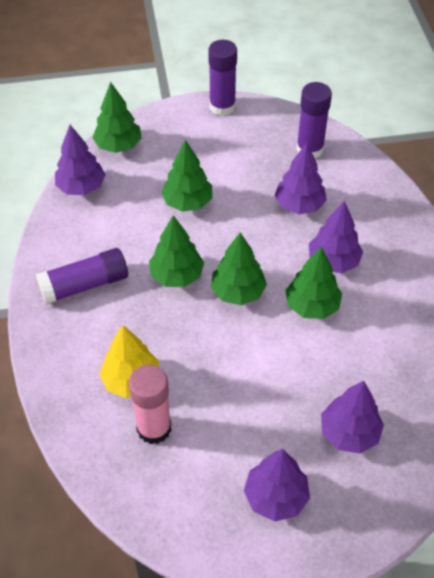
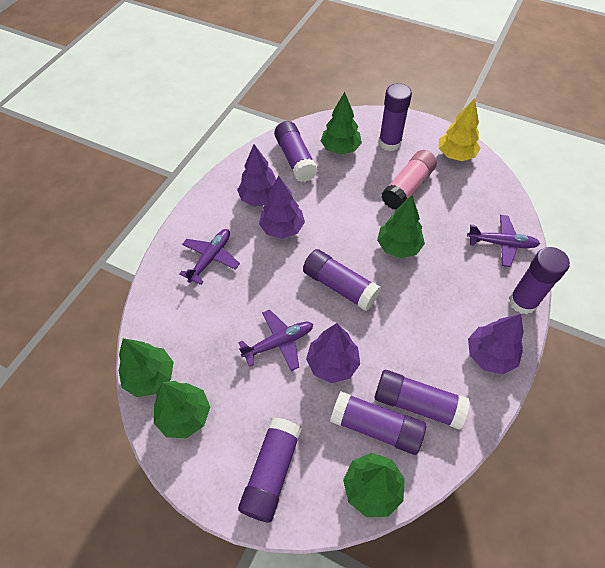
purple glue stick: 3 -> 7
purple plane: 0 -> 3
purple tree: 5 -> 4

